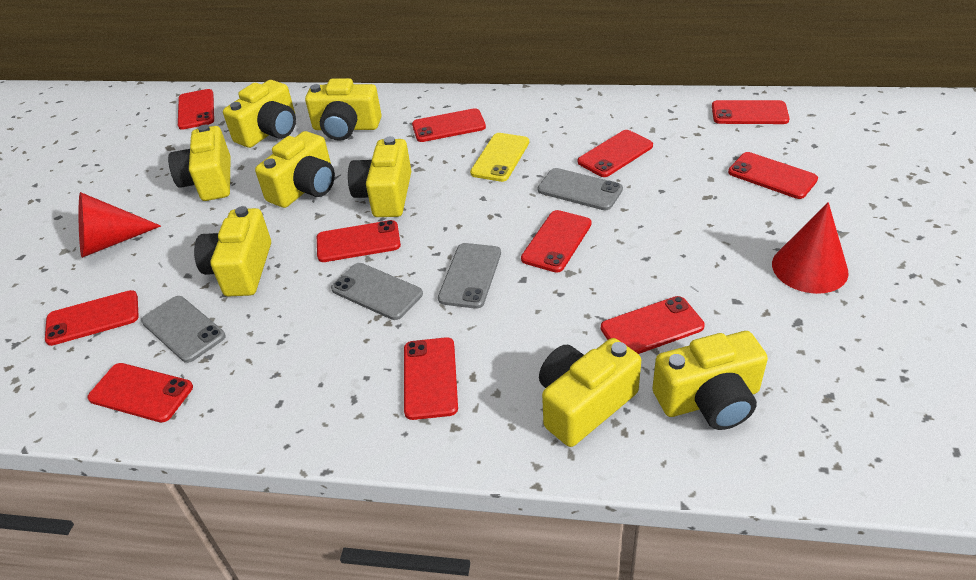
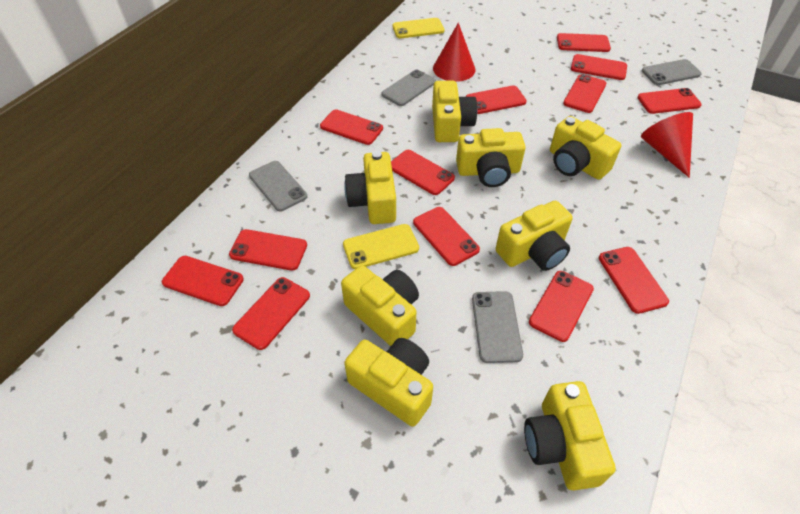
red phone: 11 -> 13
yellow phone: 1 -> 2

